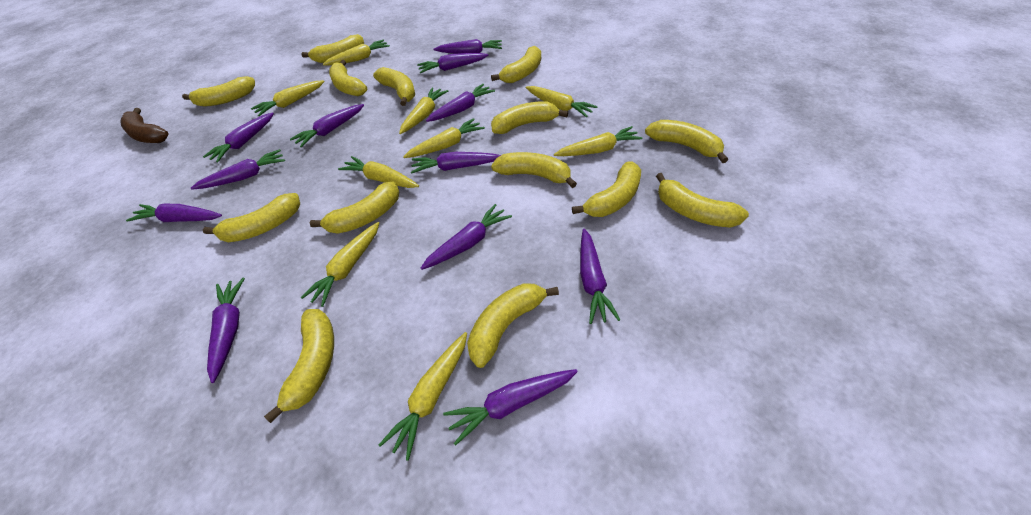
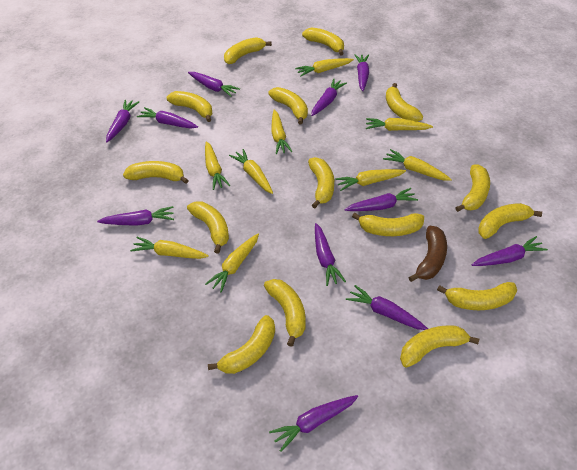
purple carrot: 12 -> 11
yellow banana: 14 -> 15

